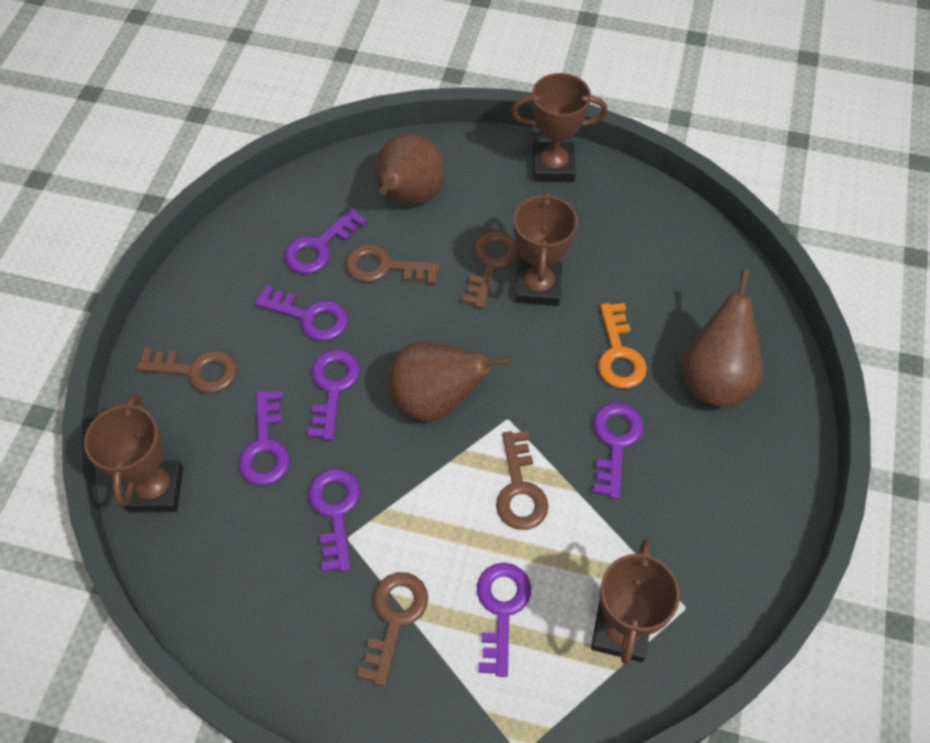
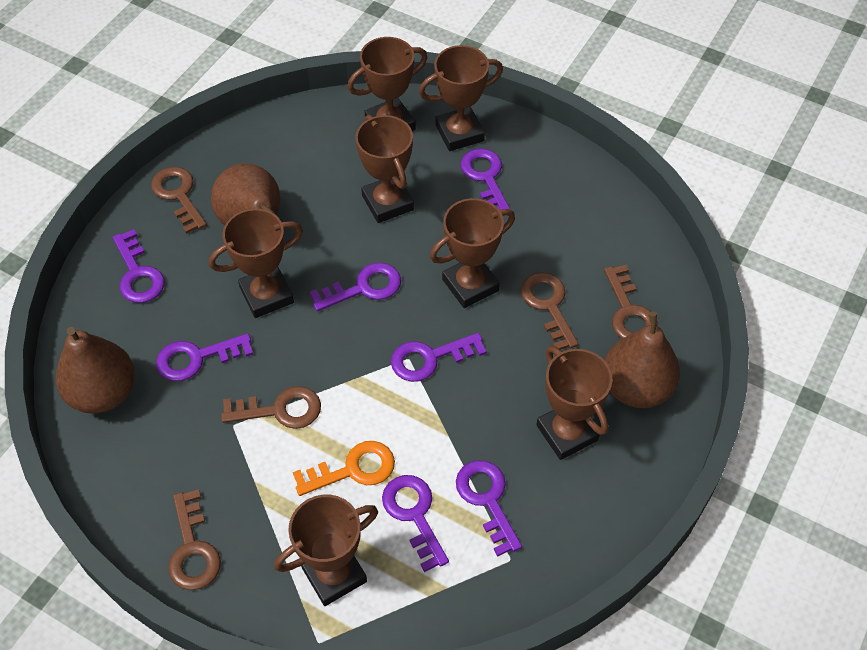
brown trophy: 4 -> 7

